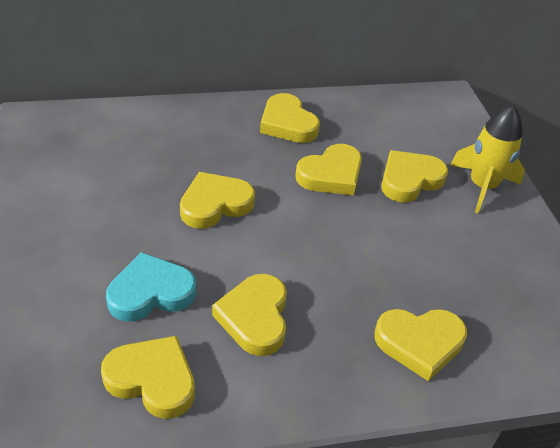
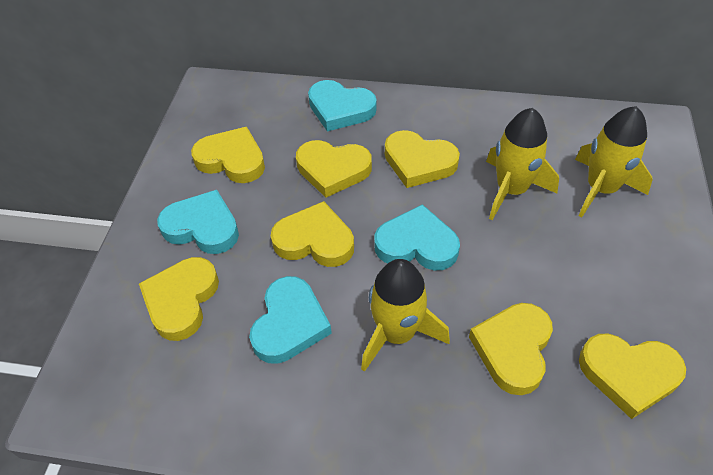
turquoise heart: 1 -> 4
yellow rocket: 1 -> 3

